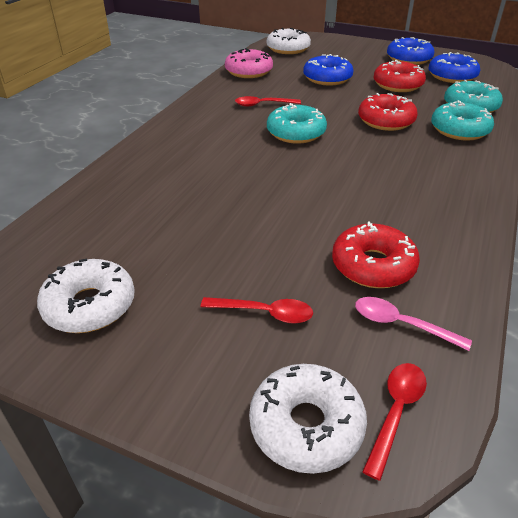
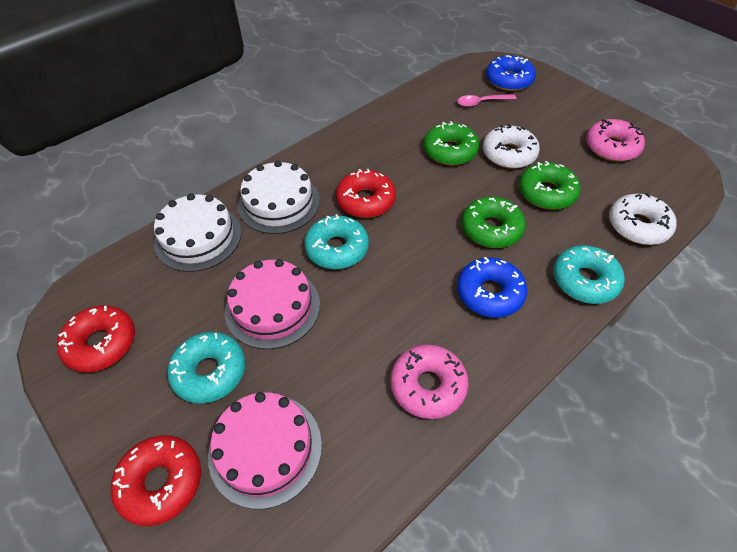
blue donut: 3 -> 2
green donut: 0 -> 3
pink cake: 0 -> 2
pink donut: 1 -> 2
red spoon: 3 -> 0
white cake: 0 -> 2
white donut: 3 -> 2

